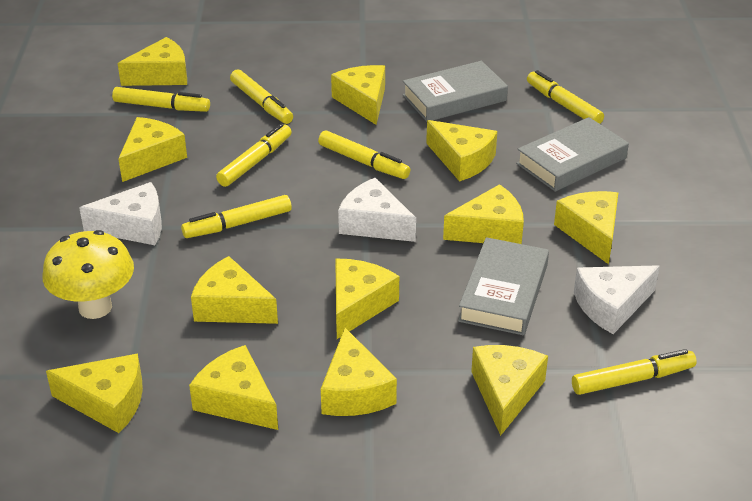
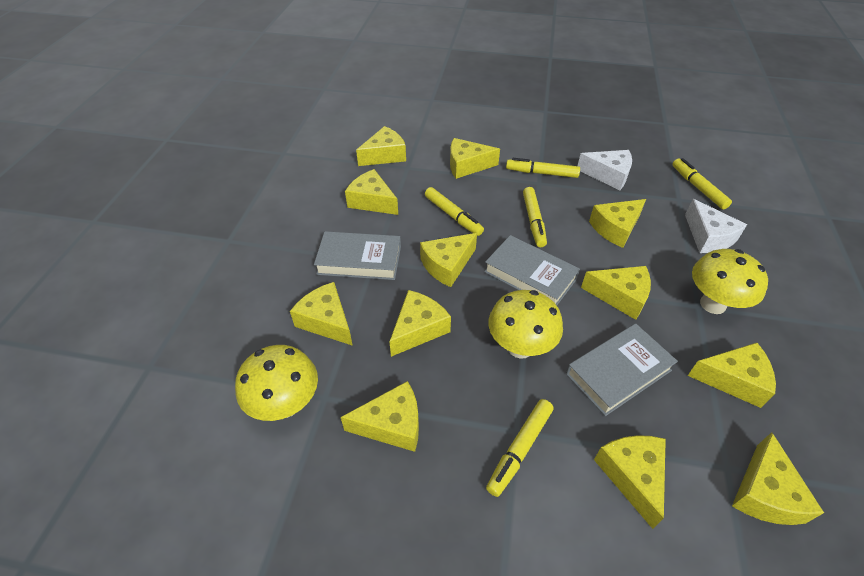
white cheese: 3 -> 2
yellow marker: 7 -> 5
yellow mushroom: 1 -> 3

